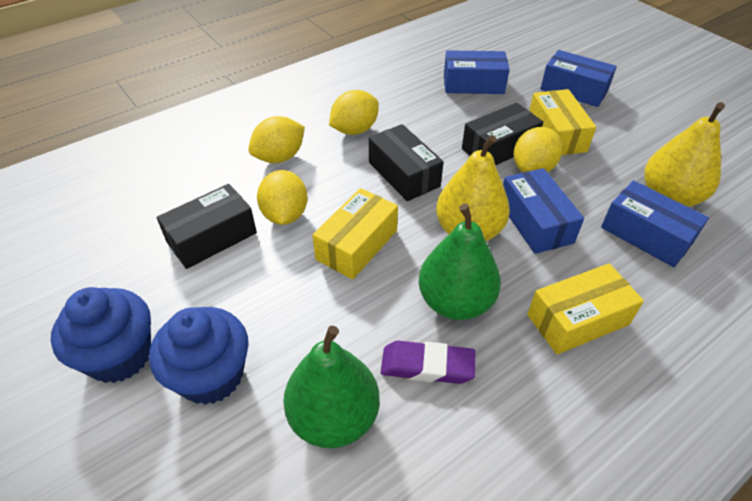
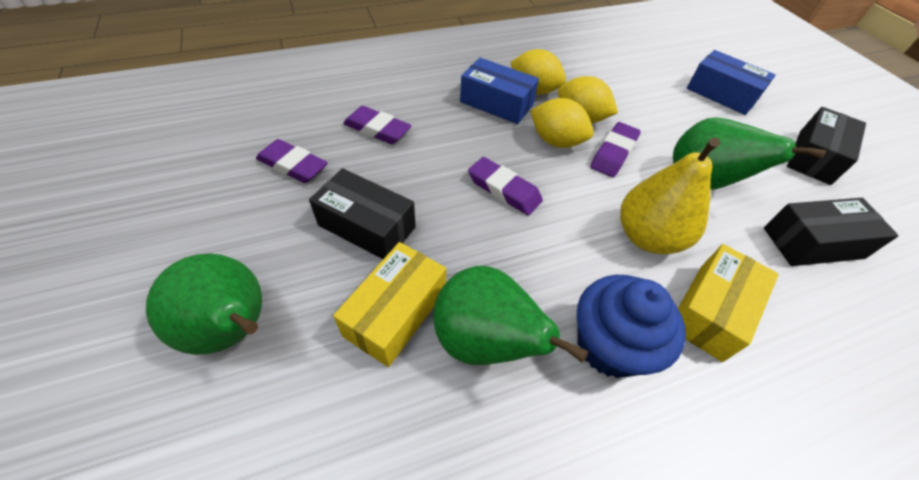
blue box: 4 -> 2
blue cupcake: 2 -> 1
green pear: 2 -> 3
purple eraser: 1 -> 4
yellow box: 3 -> 2
yellow lemon: 4 -> 3
yellow pear: 2 -> 1

